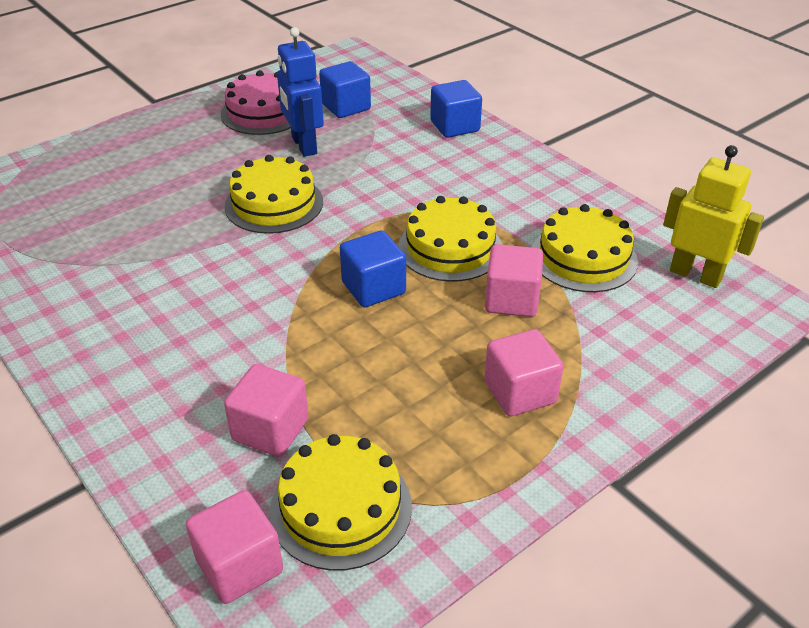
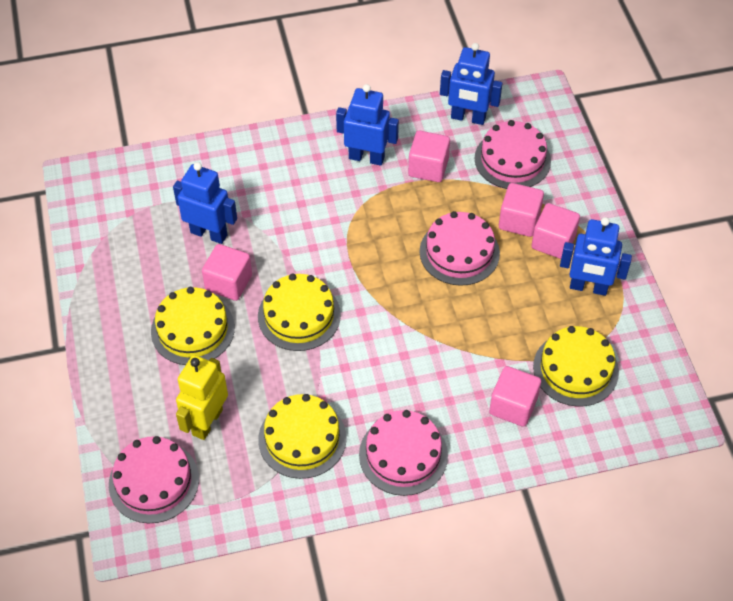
blue cube: 3 -> 0
blue robot: 1 -> 4
pink cake: 1 -> 4
pink cube: 4 -> 5

